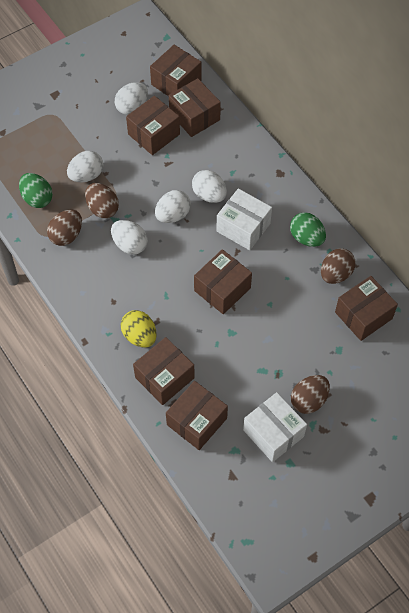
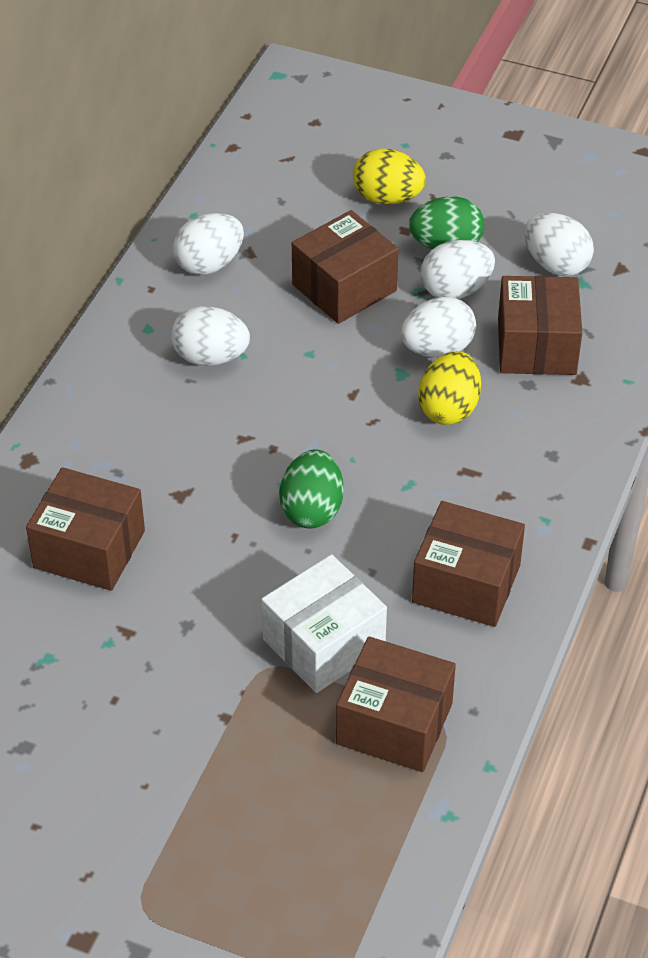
brown box: 7 -> 5
brown egg: 4 -> 0
white box: 2 -> 1
yellow egg: 1 -> 2

